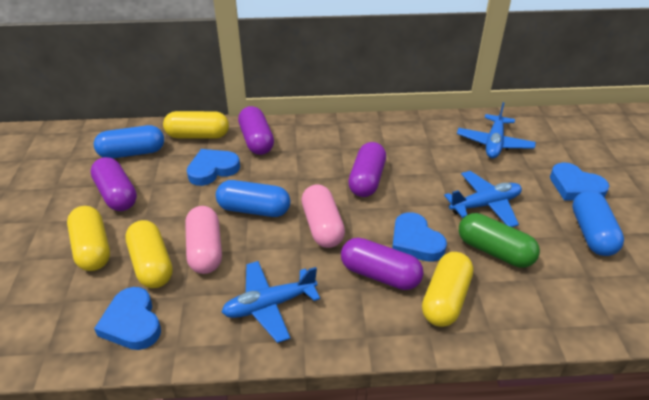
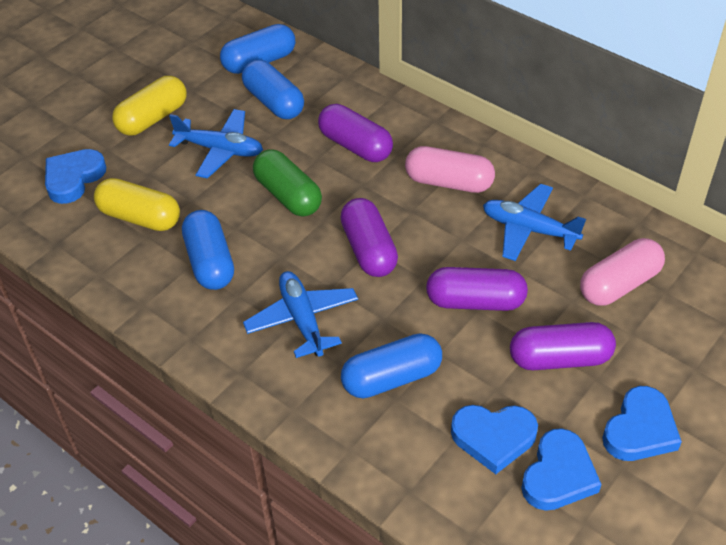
blue capsule: 3 -> 4
yellow capsule: 4 -> 2

